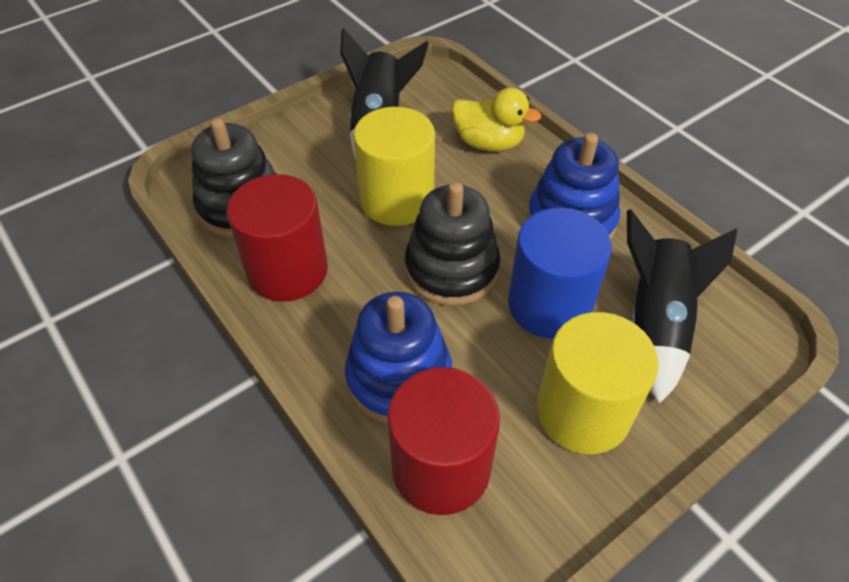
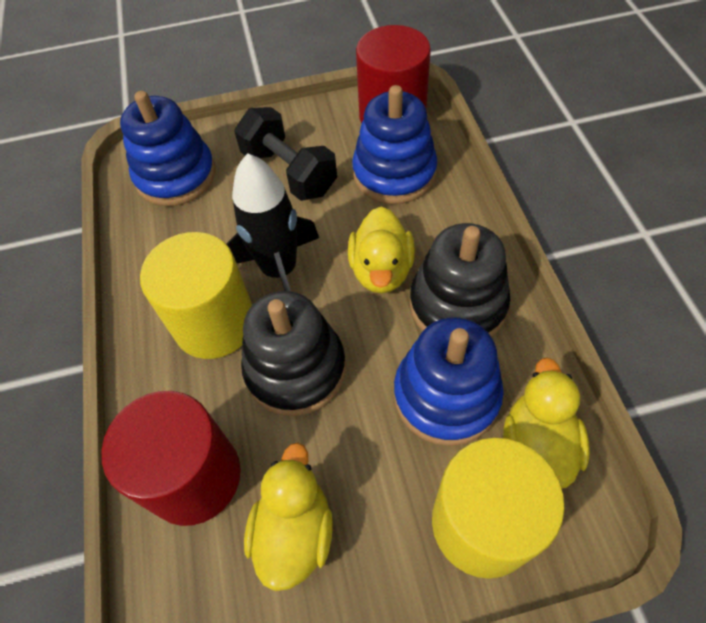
black dumbbell: 0 -> 1
black rocket: 2 -> 1
blue cylinder: 1 -> 0
blue stacking toy: 2 -> 3
yellow duck: 1 -> 3

